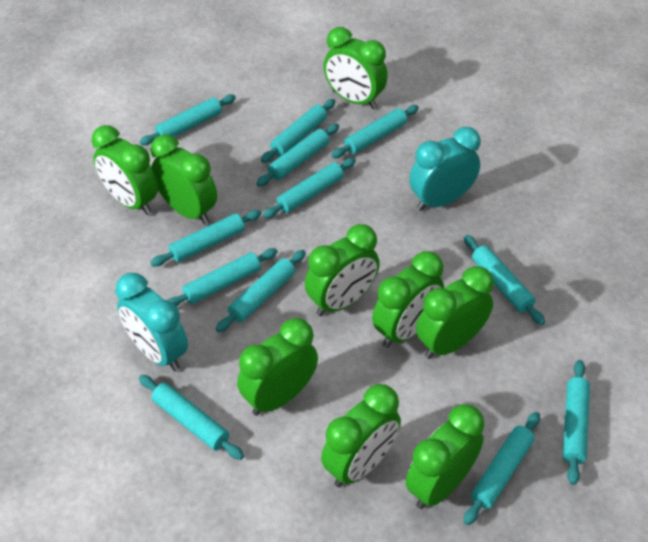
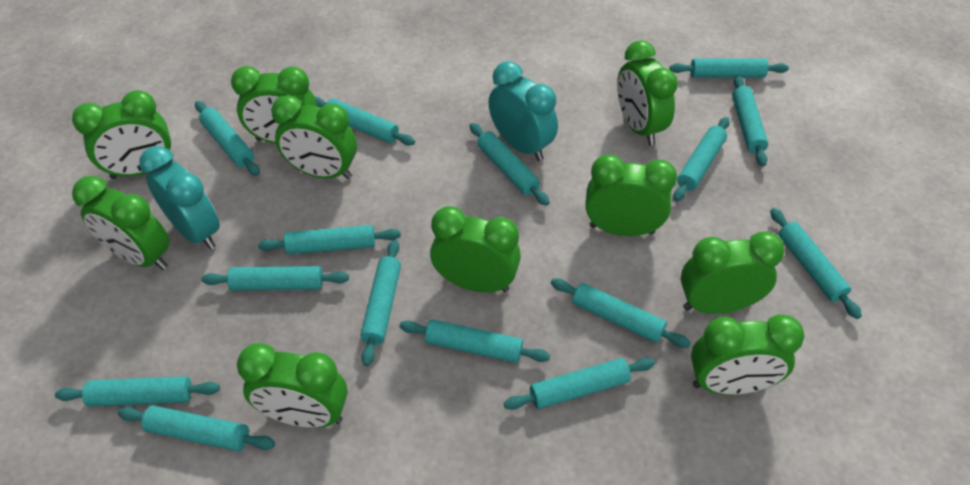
green clock: 9 -> 10
turquoise rolling pin: 12 -> 15

